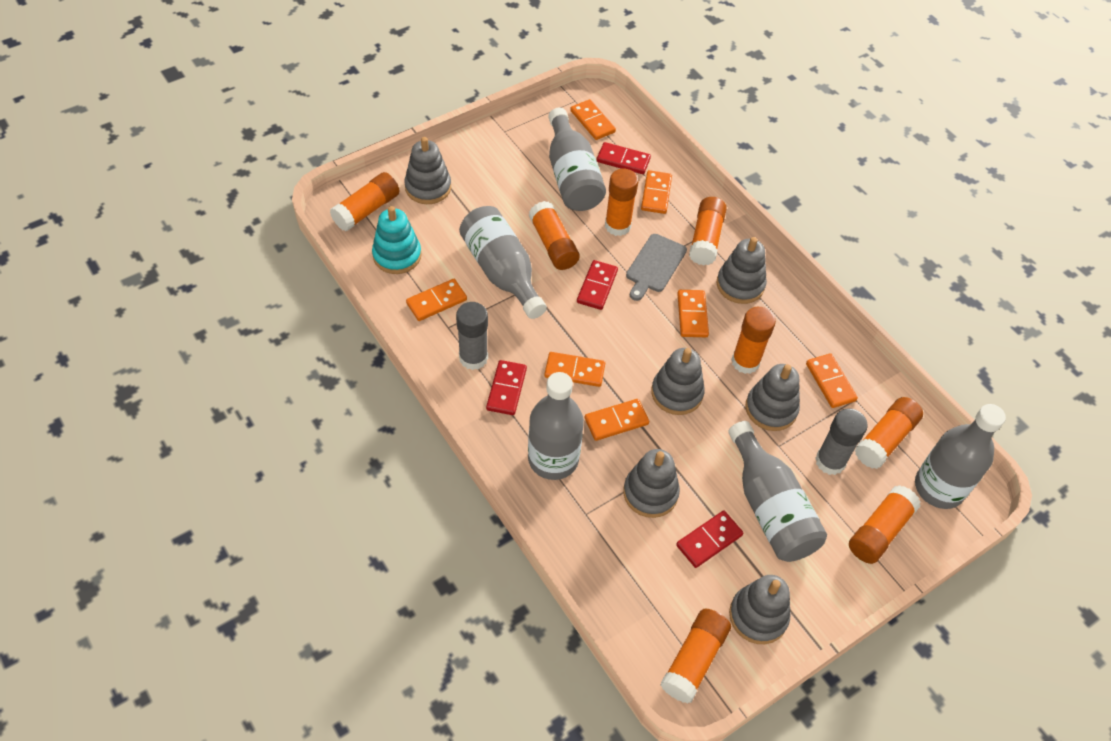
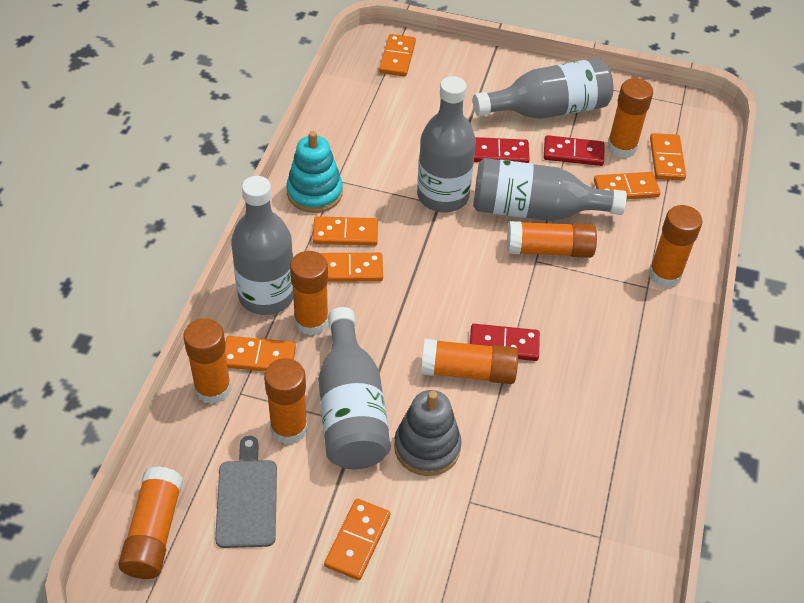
grey glue stick: 2 -> 0
grey stacking toy: 6 -> 1
red domino: 4 -> 3

